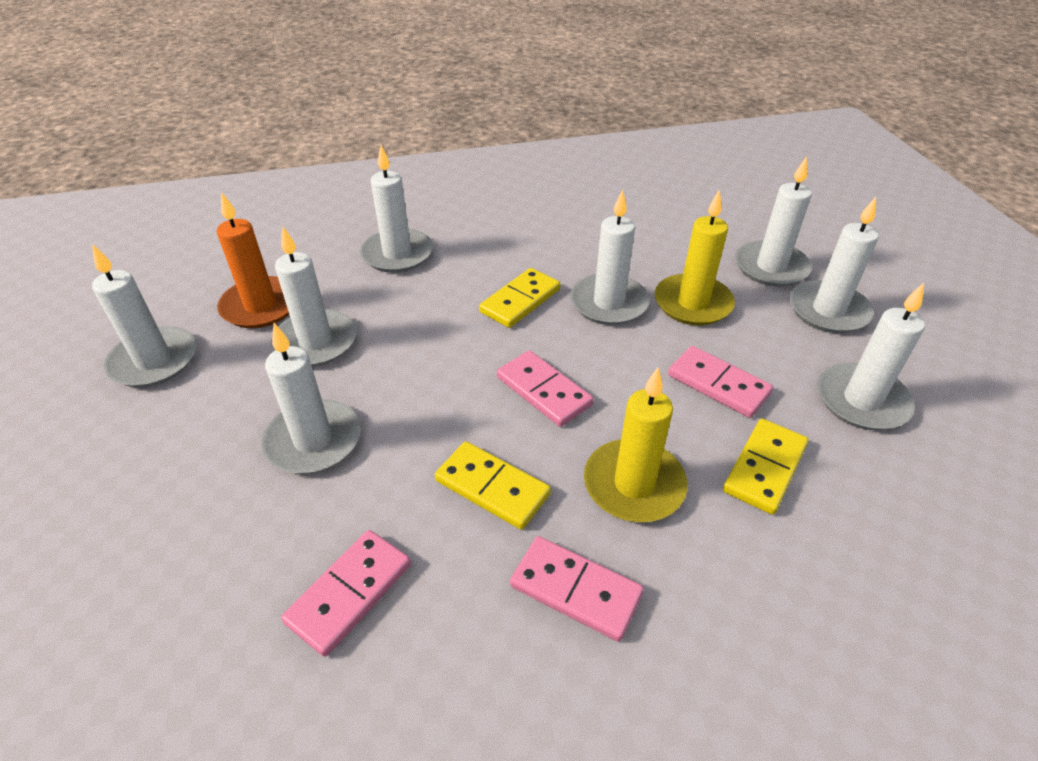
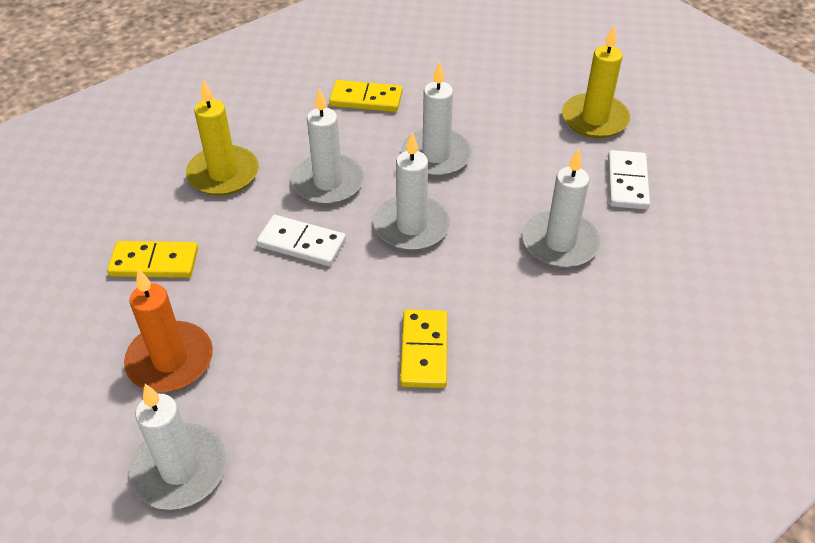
pink domino: 4 -> 0
white candle: 8 -> 5
white domino: 0 -> 2

